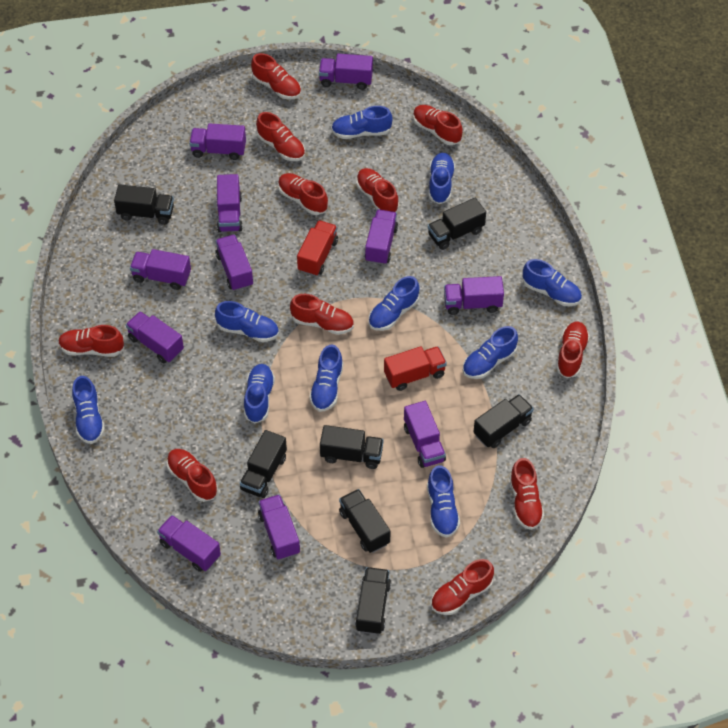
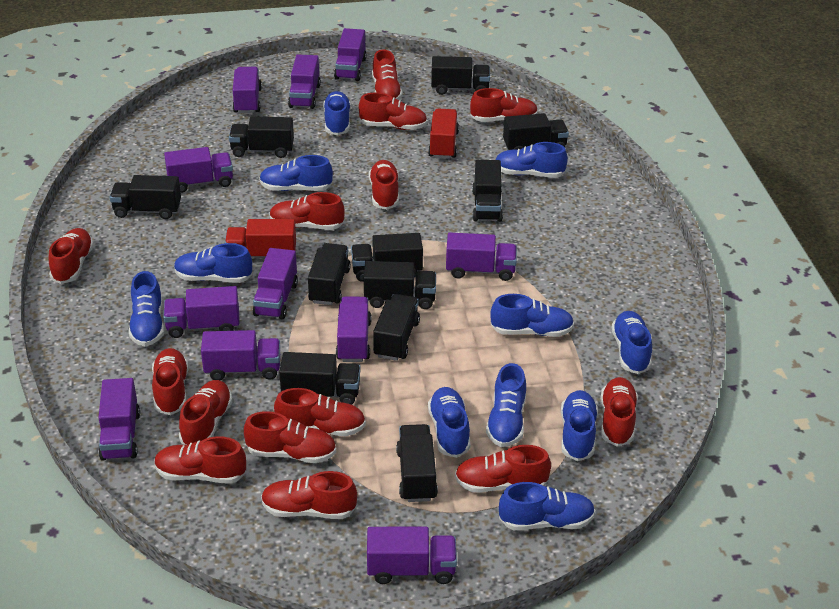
black truck: 7 -> 11
blue shoe: 10 -> 11
red shoe: 11 -> 14

